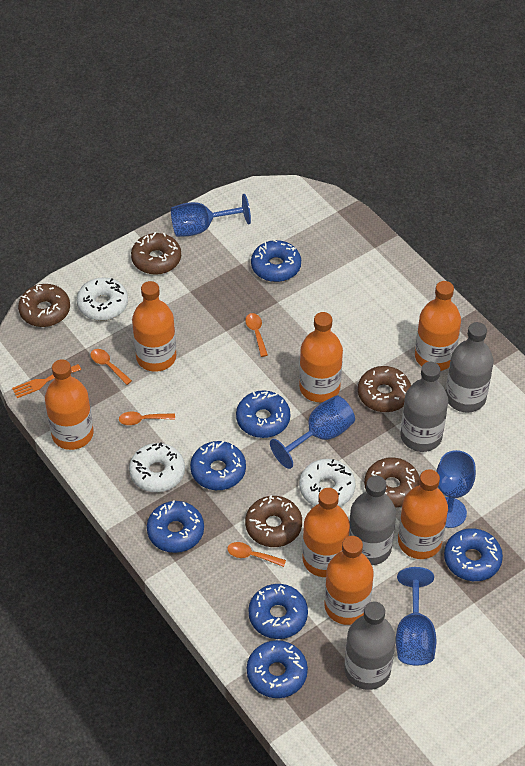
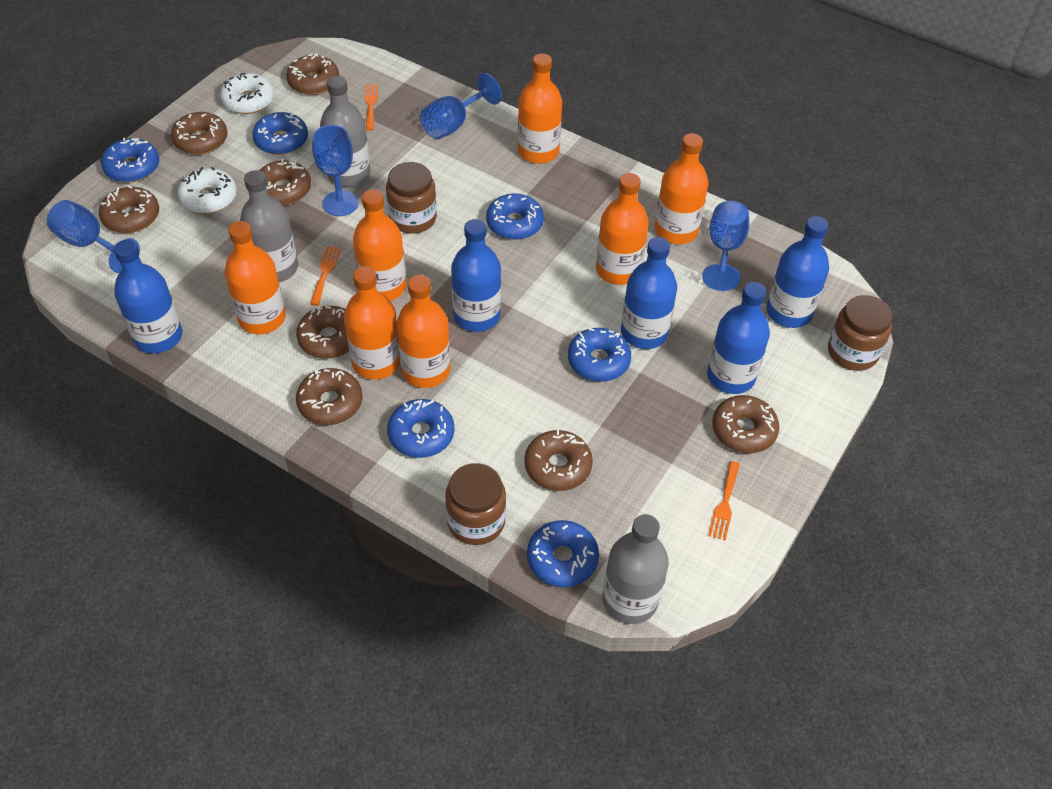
blue bottle: 0 -> 5
blue donut: 7 -> 6
brown donut: 5 -> 8
brown jar: 0 -> 3
grey bottle: 4 -> 3
orange fork: 1 -> 3
orange spoon: 4 -> 0
white donut: 3 -> 2

